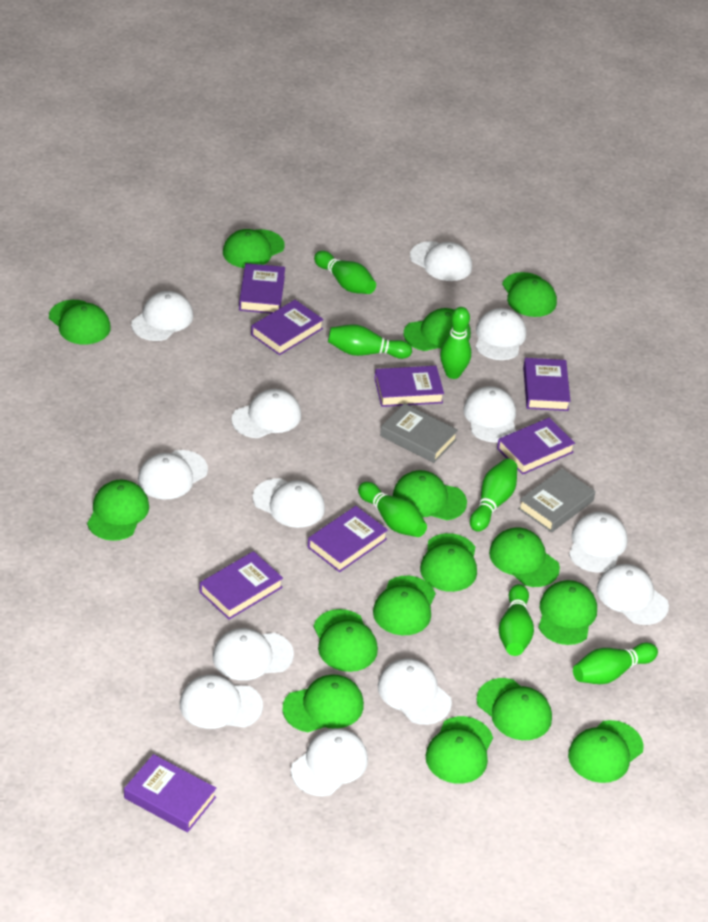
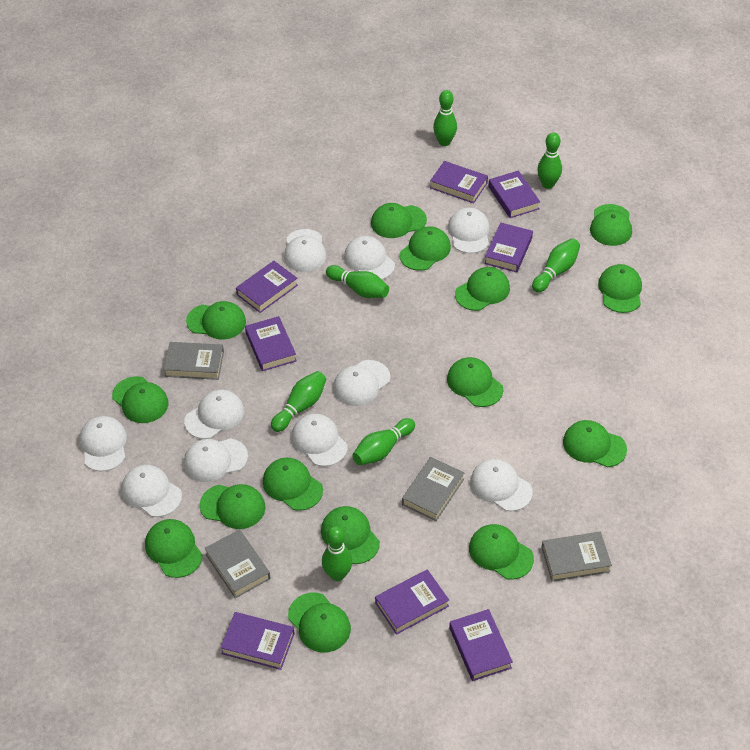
grey book: 2 -> 4
white cap: 13 -> 10

